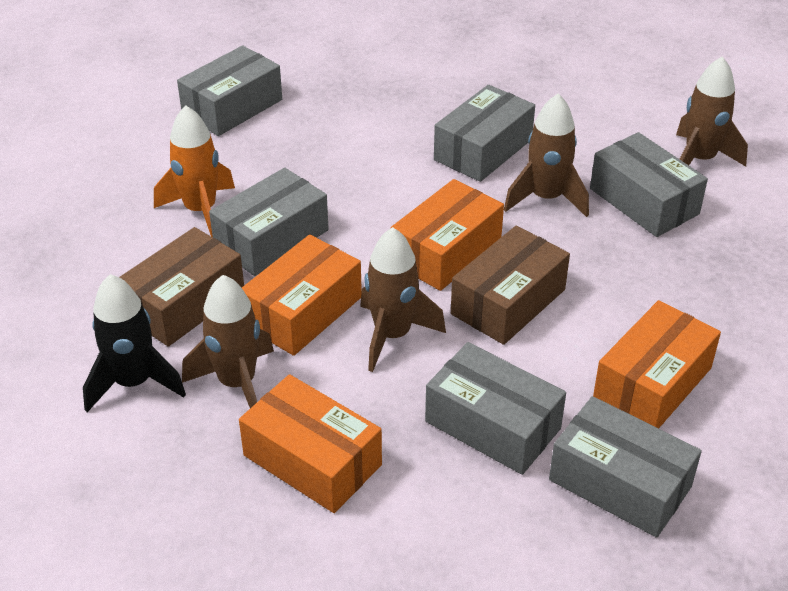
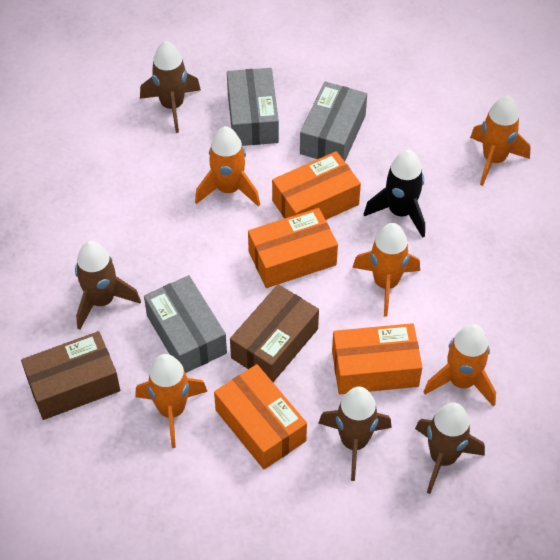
grey box: 6 -> 3
orange rocket: 1 -> 5

